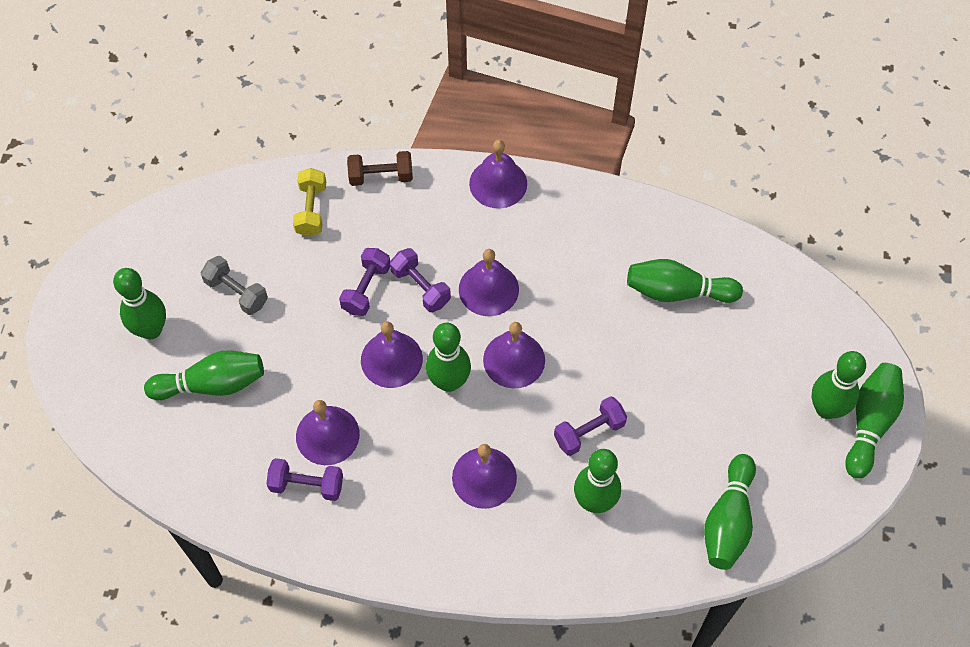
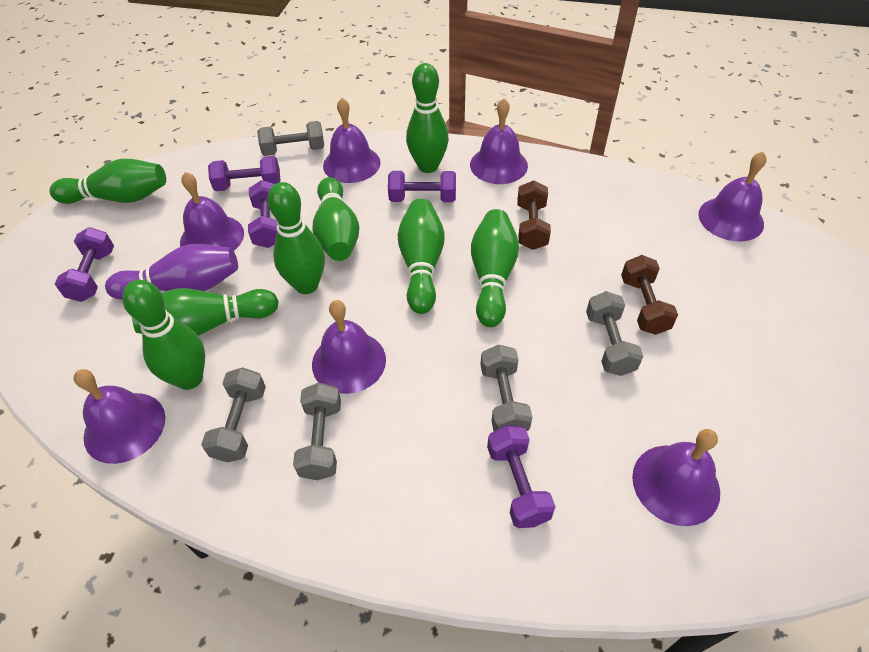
brown dumbbell: 1 -> 2
grey dumbbell: 1 -> 5
purple bell: 6 -> 7
purple bowling pin: 0 -> 1
purple dumbbell: 4 -> 5
yellow dumbbell: 1 -> 0

